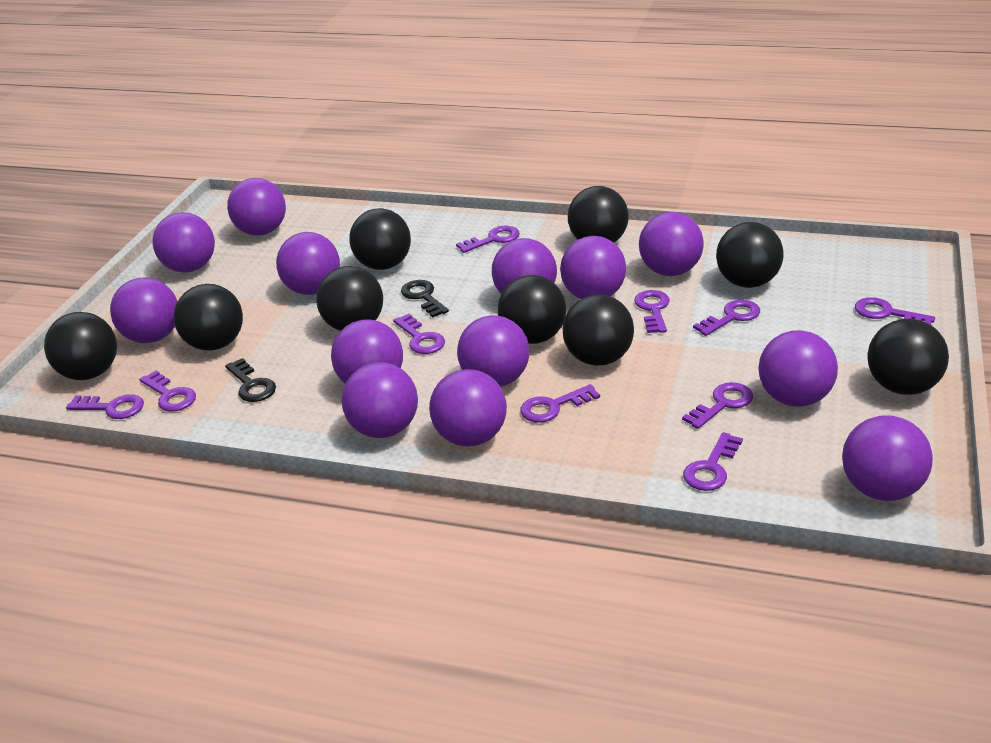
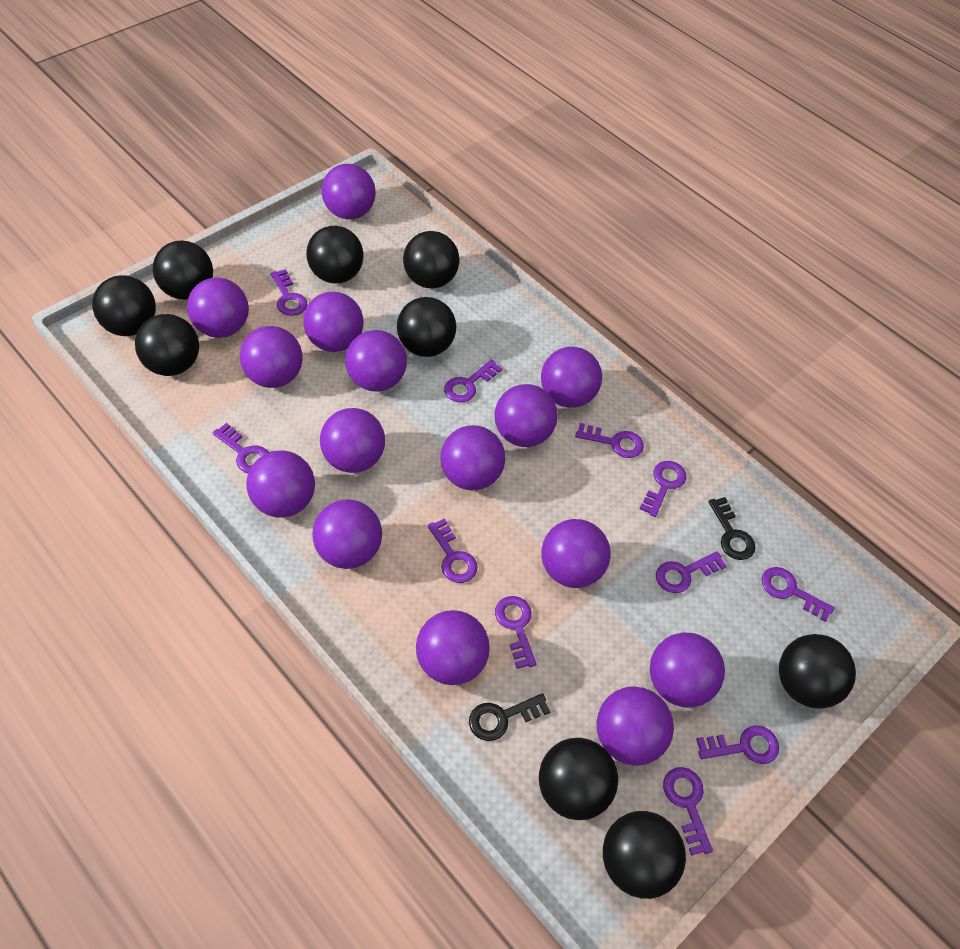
purple ball: 13 -> 15
purple key: 10 -> 11

